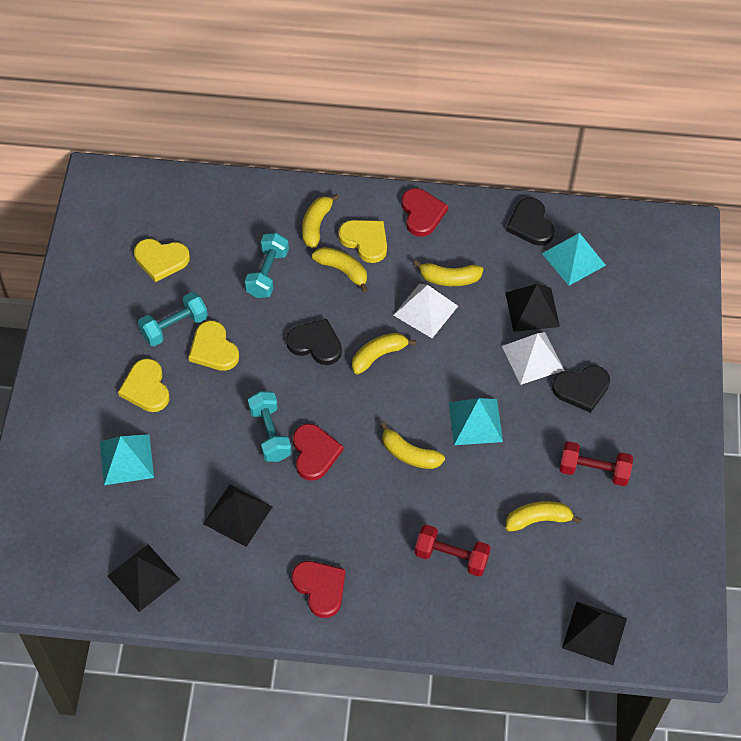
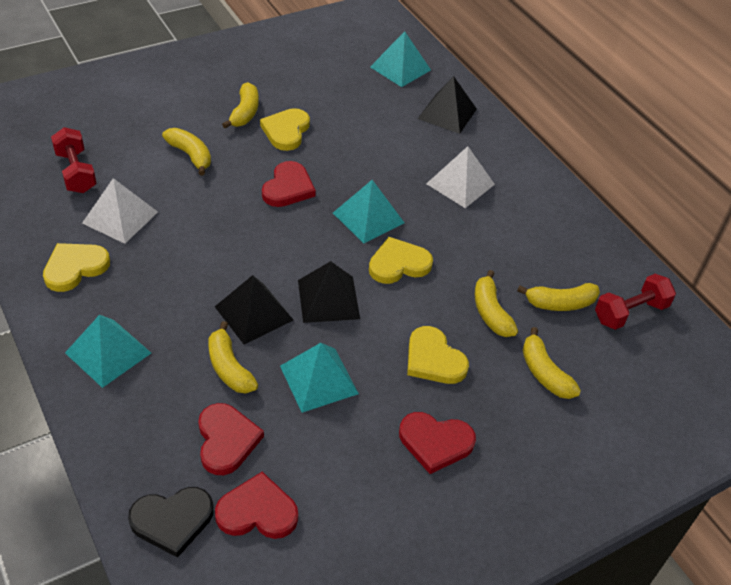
black heart: 3 -> 1
black pyramid: 4 -> 3
red heart: 3 -> 4
turquoise dumbbell: 3 -> 0
turquoise pyramid: 3 -> 4

